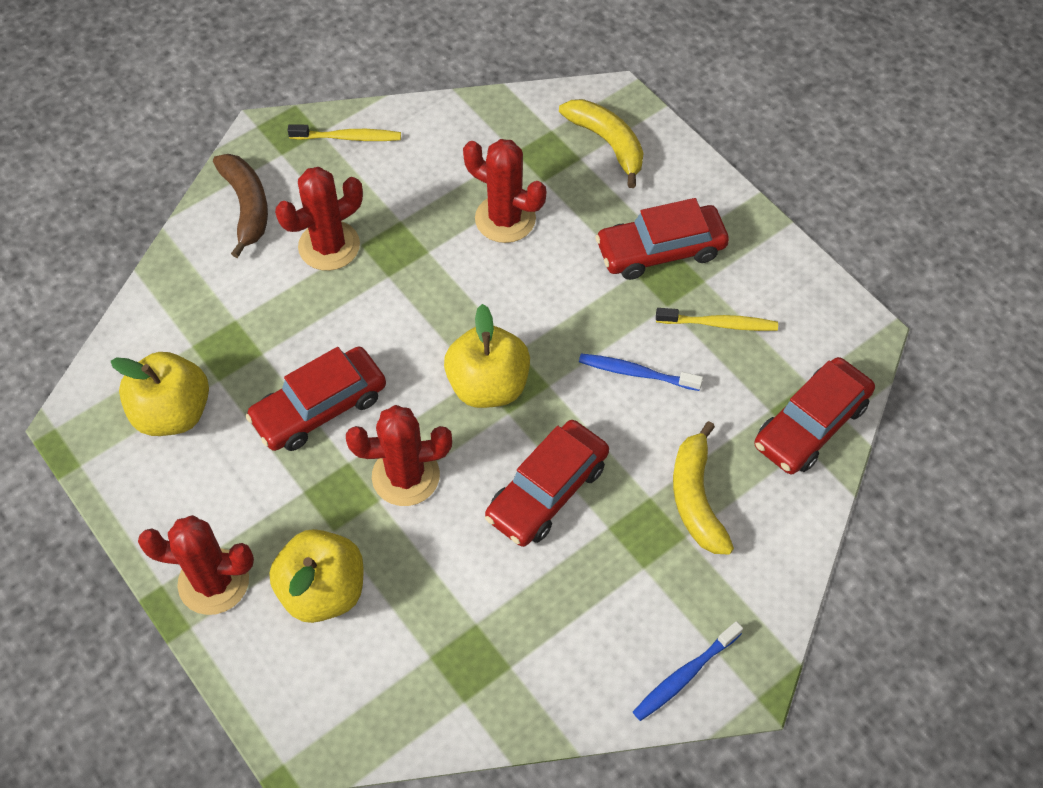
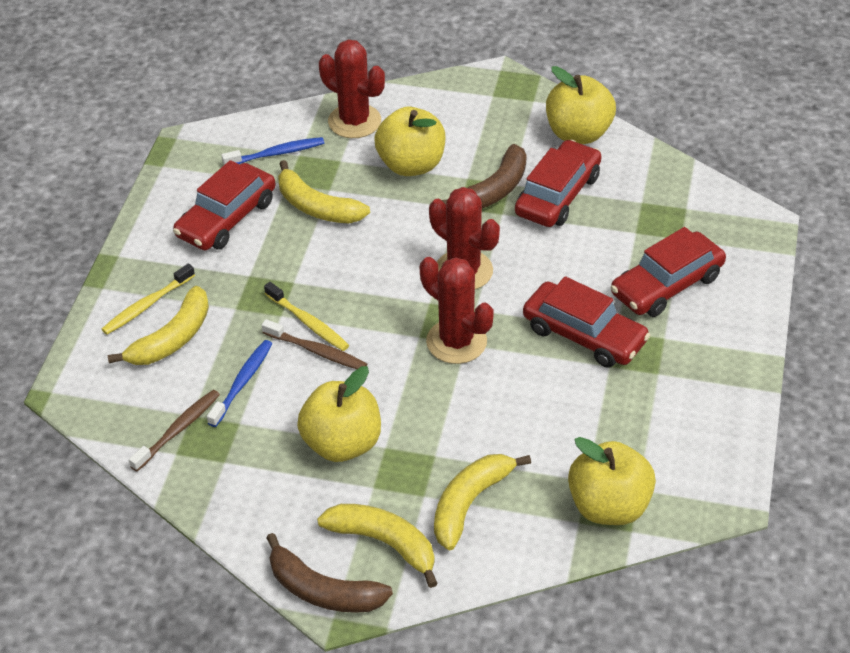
brown banana: 1 -> 2
brown toothbrush: 0 -> 2
red cactus: 4 -> 3
yellow apple: 3 -> 4
yellow banana: 2 -> 4

